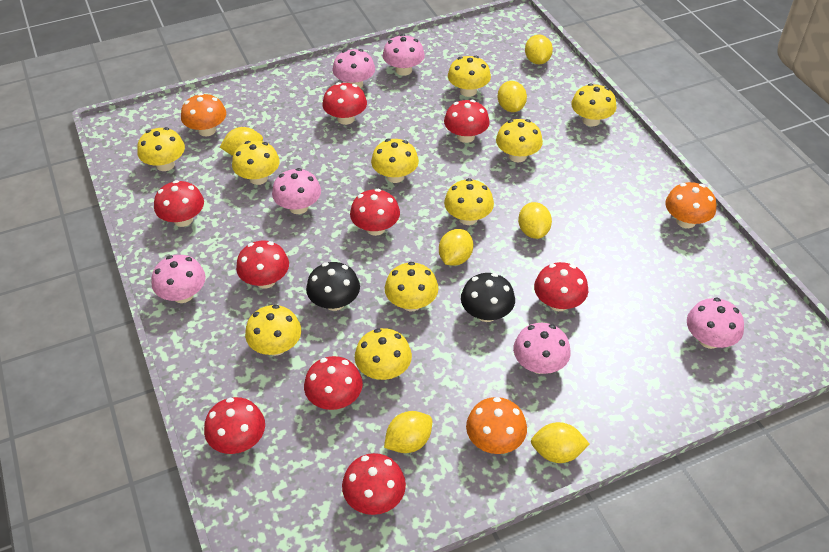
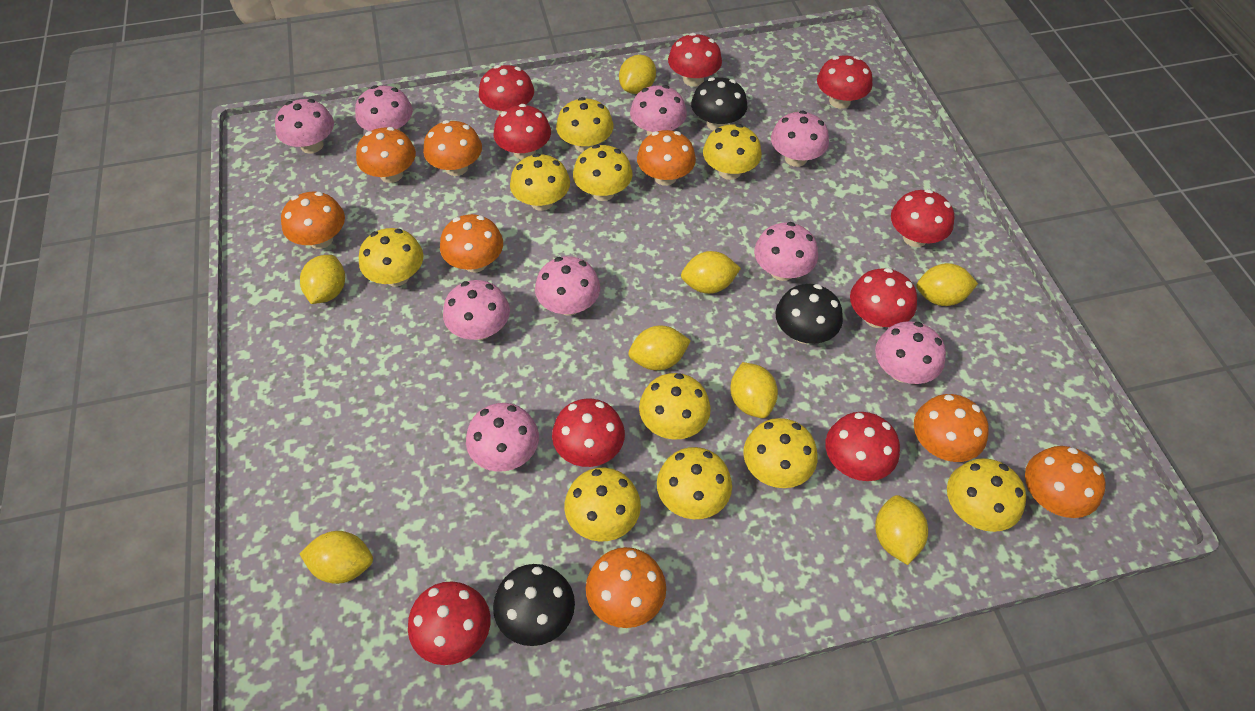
black mushroom: 2 -> 3
orange mushroom: 3 -> 8
pink mushroom: 6 -> 9
yellow lemon: 7 -> 8

